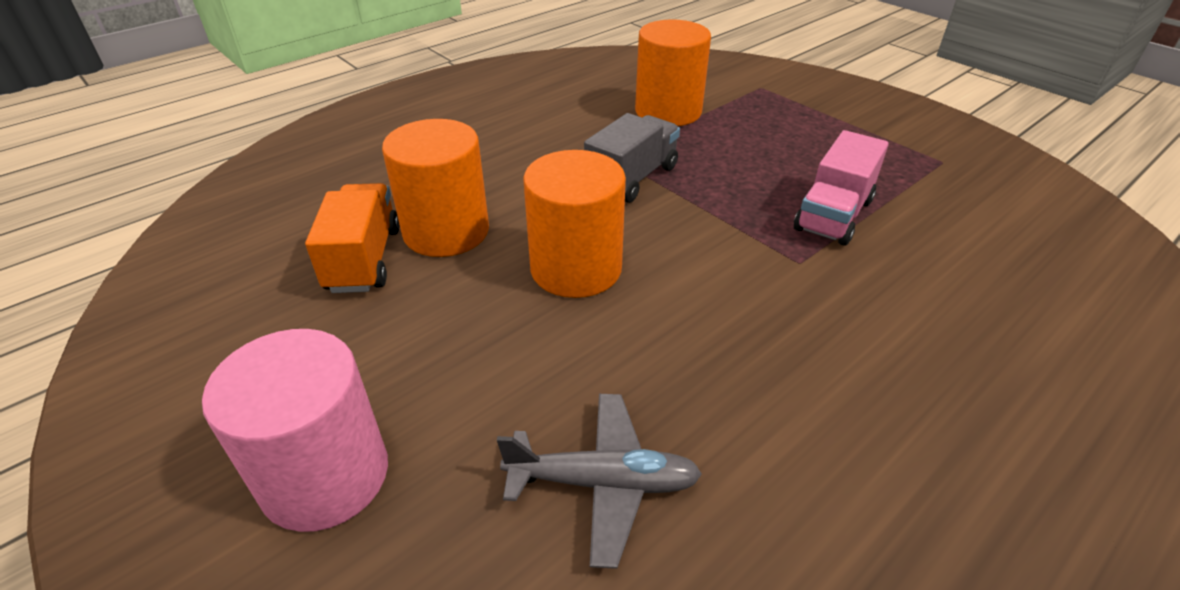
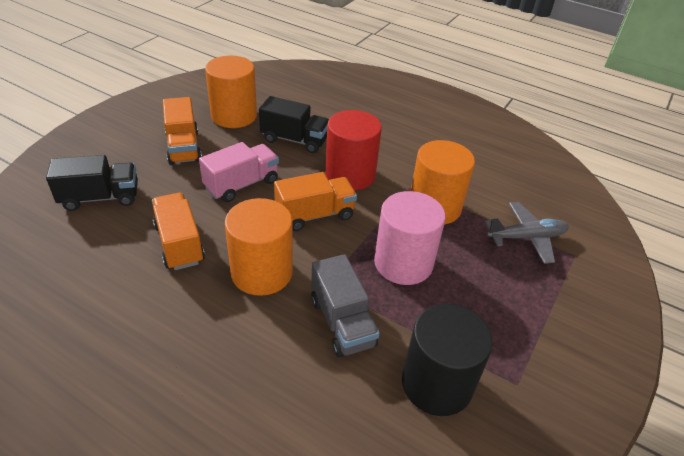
black cylinder: 0 -> 1
black truck: 0 -> 2
orange truck: 1 -> 3
red cylinder: 0 -> 1

